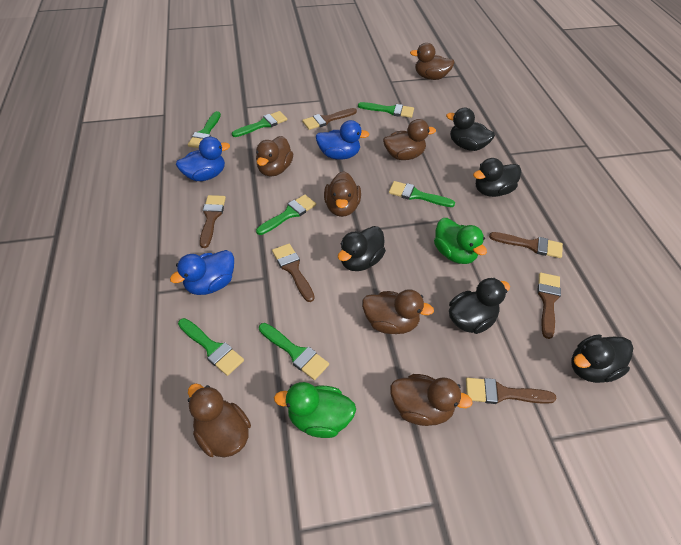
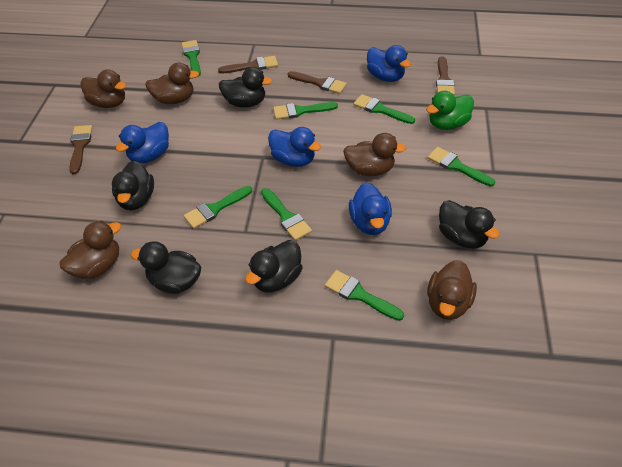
blue duck: 3 -> 4
brown brush: 6 -> 4
brown duck: 7 -> 5
green duck: 2 -> 1

